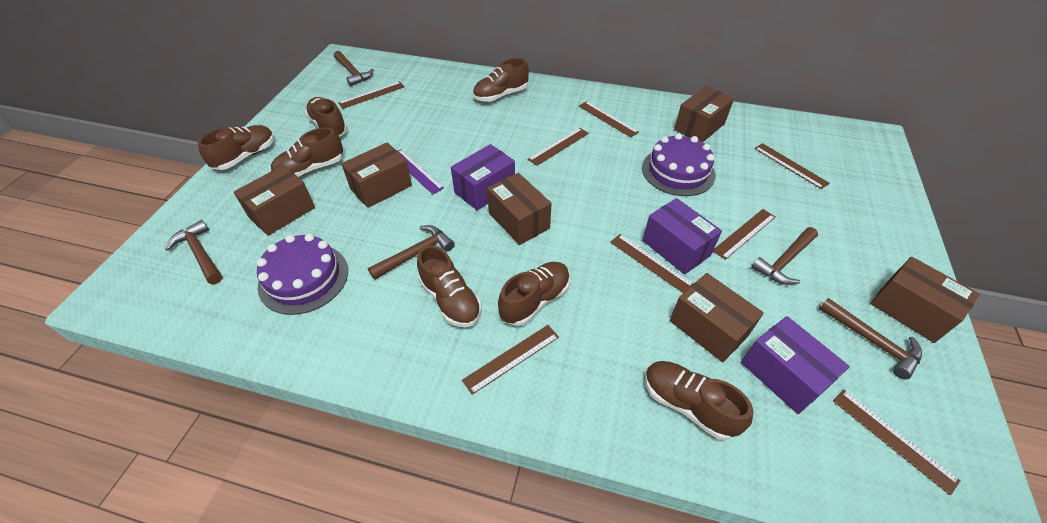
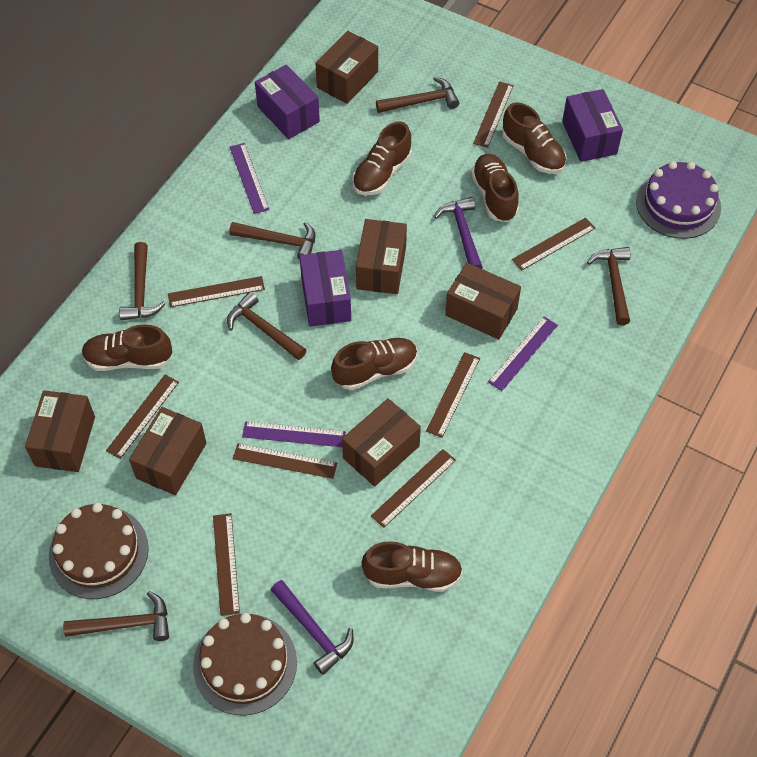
brown cake: 0 -> 2
brown hammer: 5 -> 6
brown shoe: 7 -> 6
purple cake: 2 -> 1
purple hammer: 0 -> 2
purple ruler: 1 -> 3

